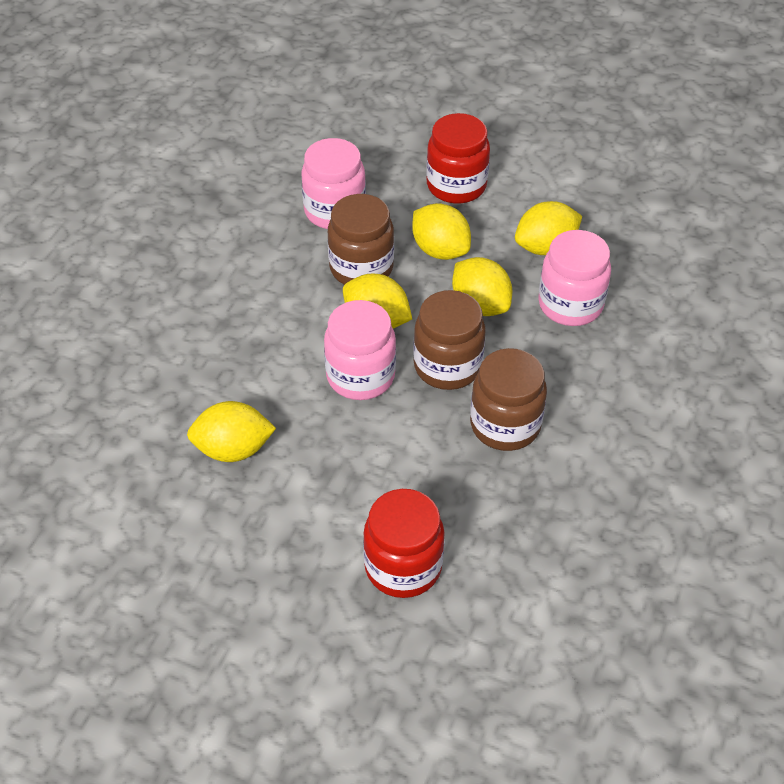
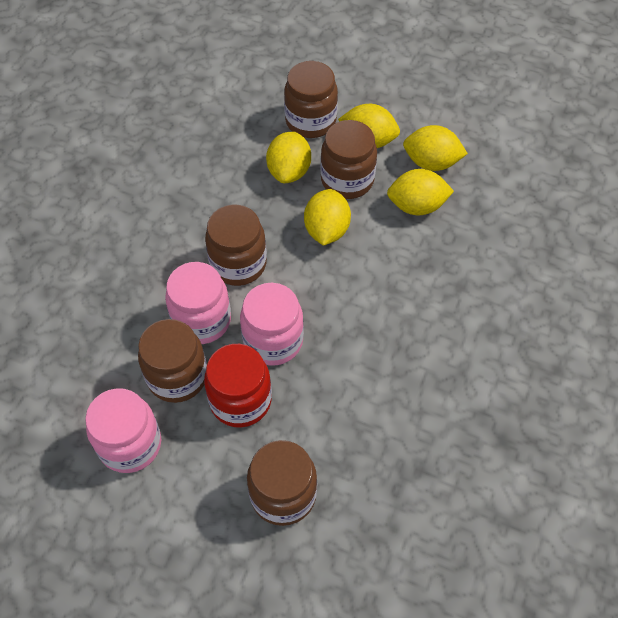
brown jar: 3 -> 5
red jar: 2 -> 1

